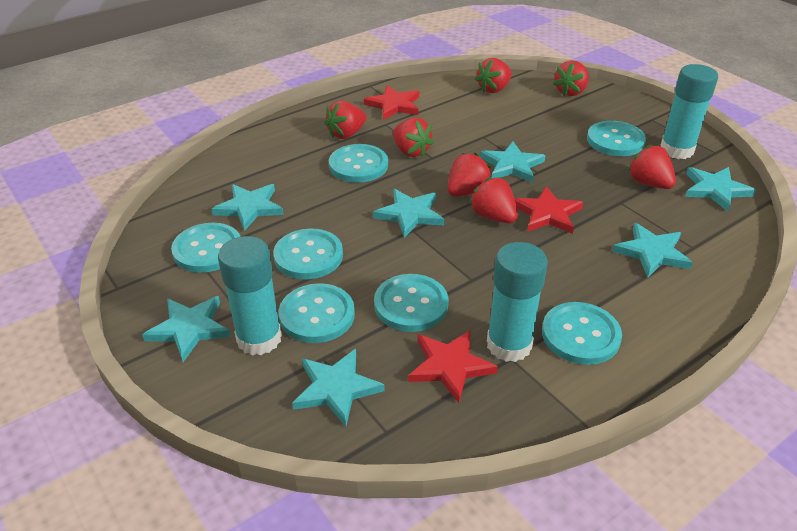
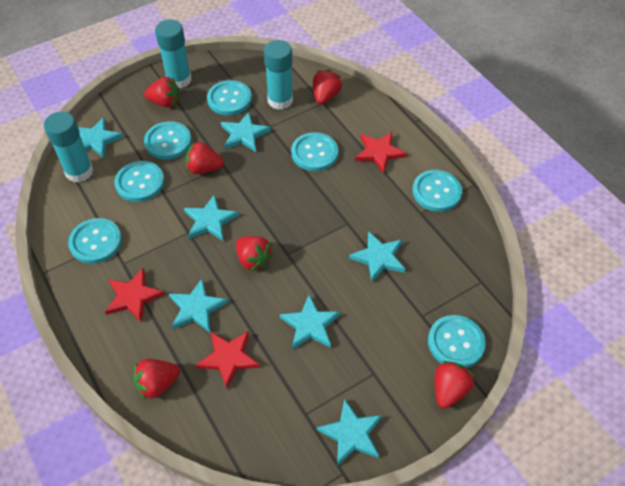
red strawberry: 7 -> 6

